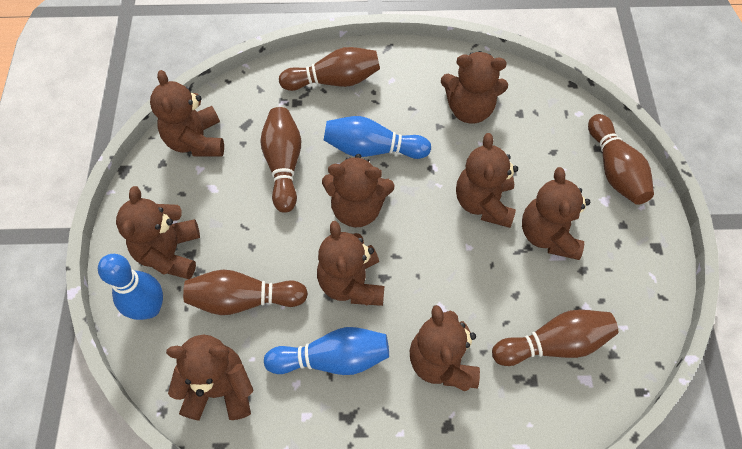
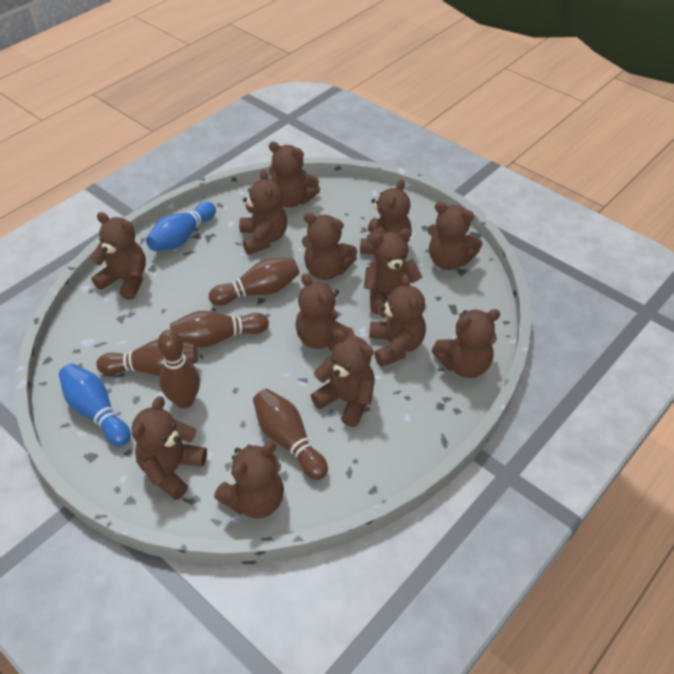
blue bowling pin: 3 -> 2
brown teddy bear: 9 -> 13

